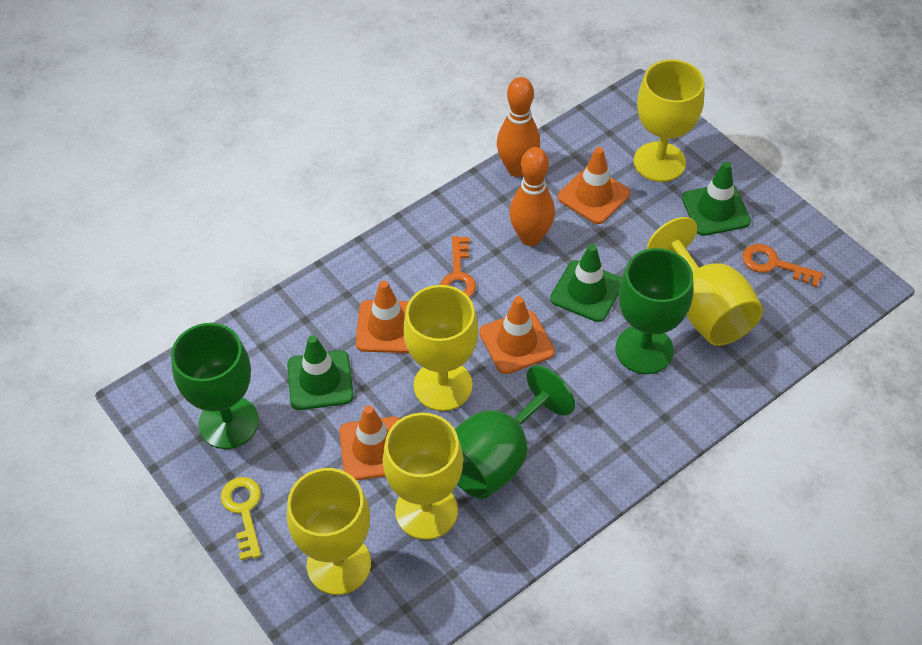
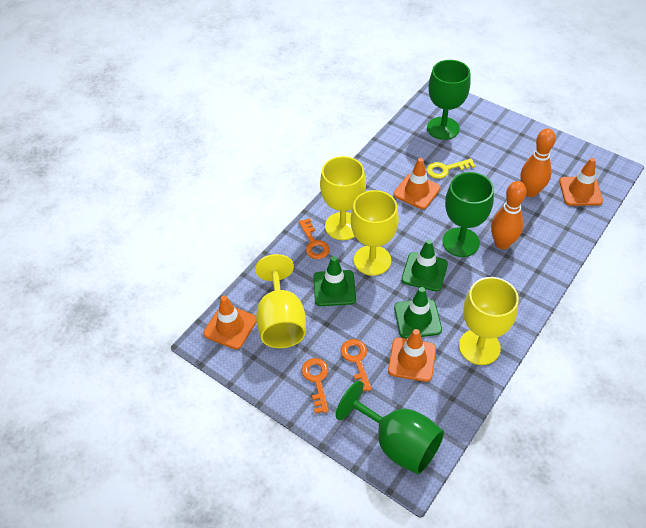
orange key: 2 -> 3
yellow goblet: 5 -> 4

